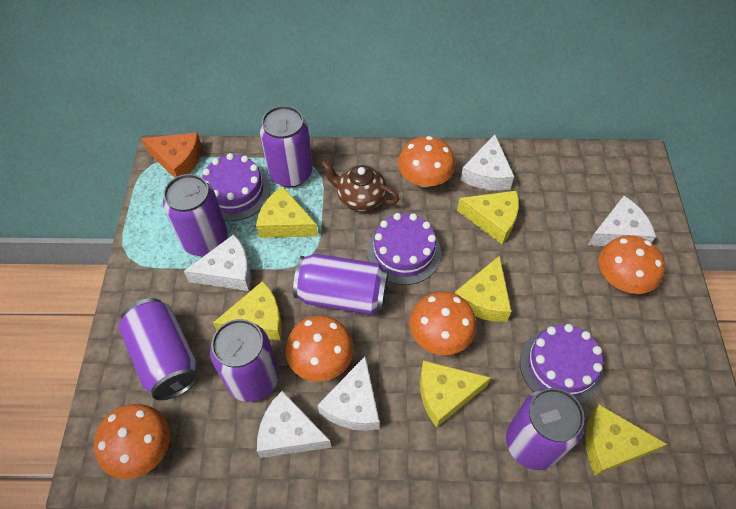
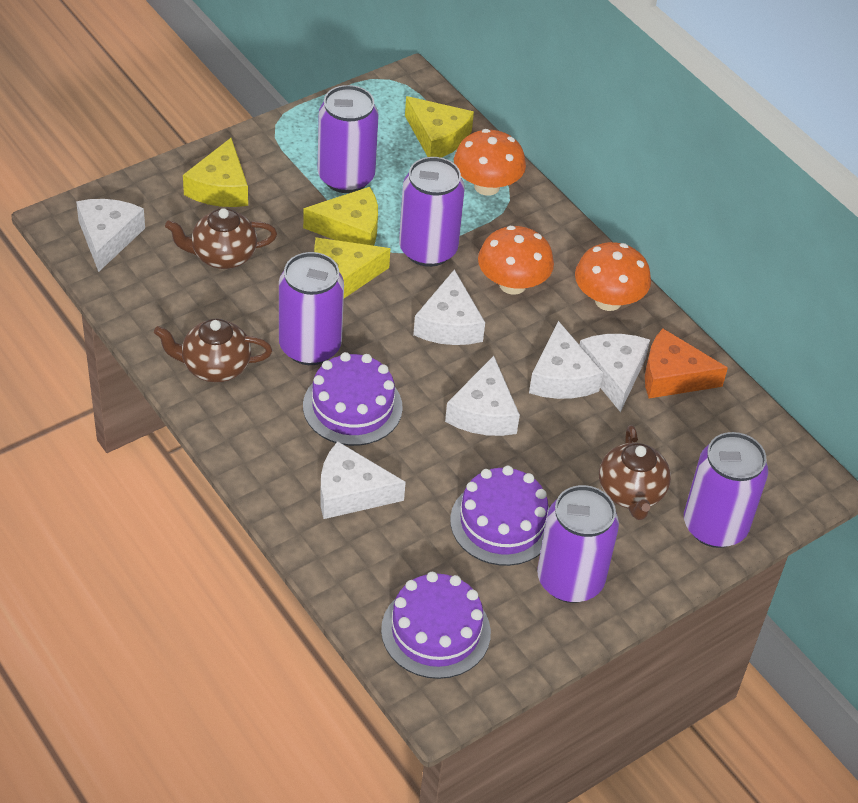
brown teapot: 1 -> 3
orange mushroom: 5 -> 3
purple can: 6 -> 5
white cheese: 5 -> 6
yellow cheese: 6 -> 4

